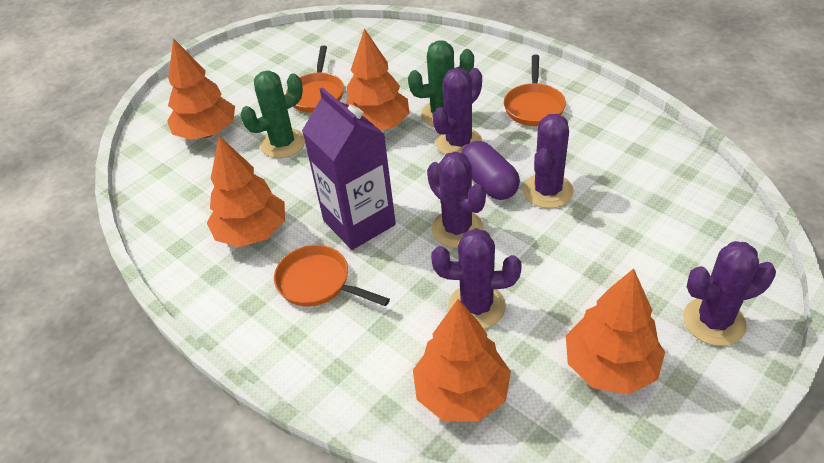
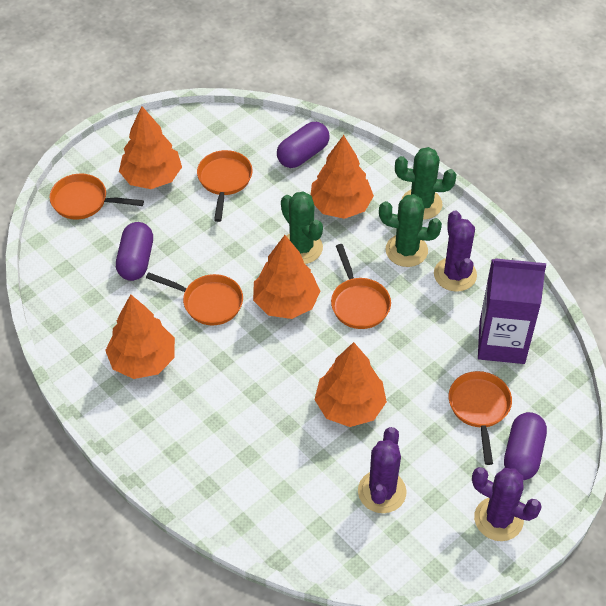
green cactus: 2 -> 3
orange pan: 3 -> 5
purple cactus: 5 -> 3
purple capsule: 1 -> 3

